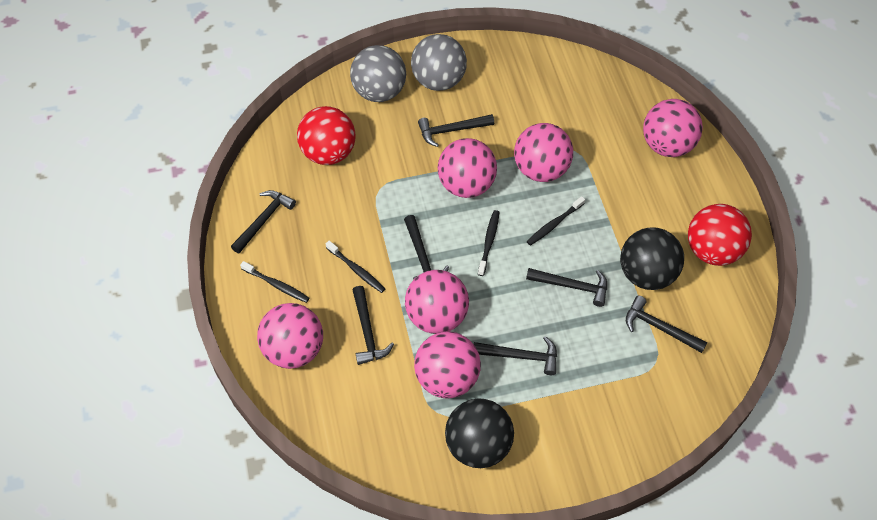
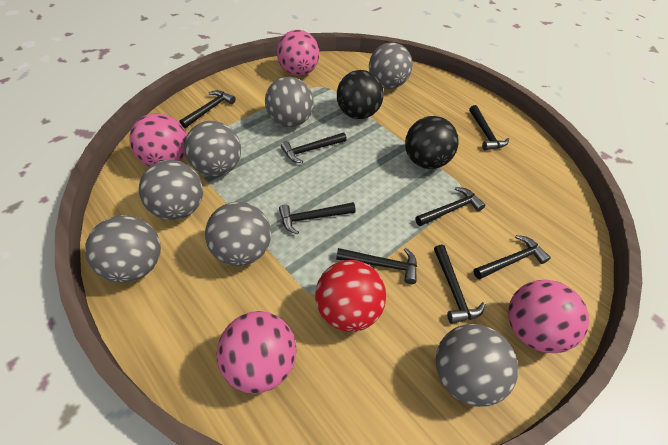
black hammer: 7 -> 8
black toothbrush: 4 -> 0
grey ball: 2 -> 7
pink ball: 6 -> 4
red ball: 2 -> 1

